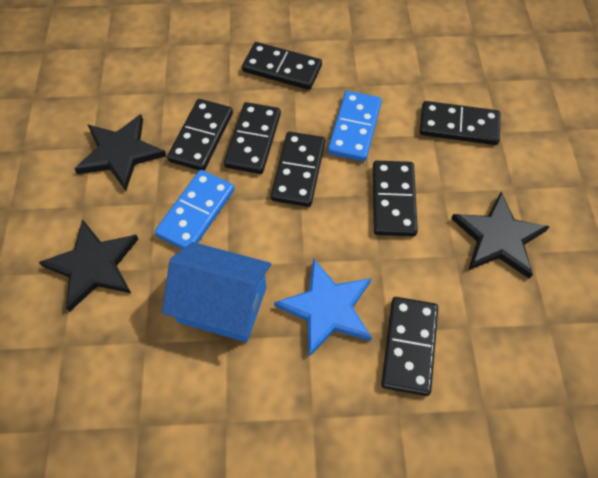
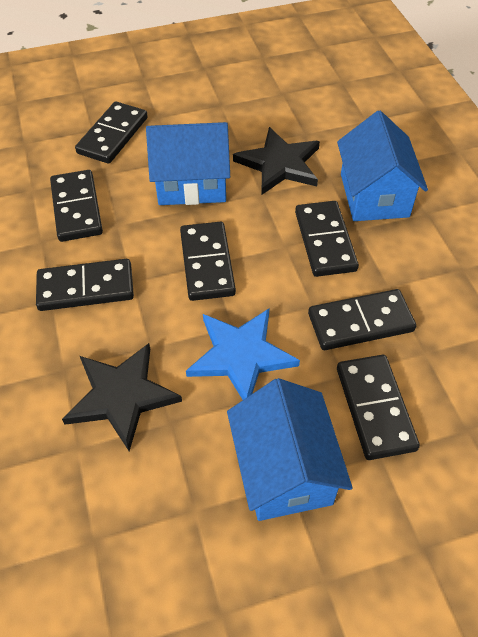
black star: 3 -> 2
blue domino: 2 -> 0
blue house: 1 -> 3

